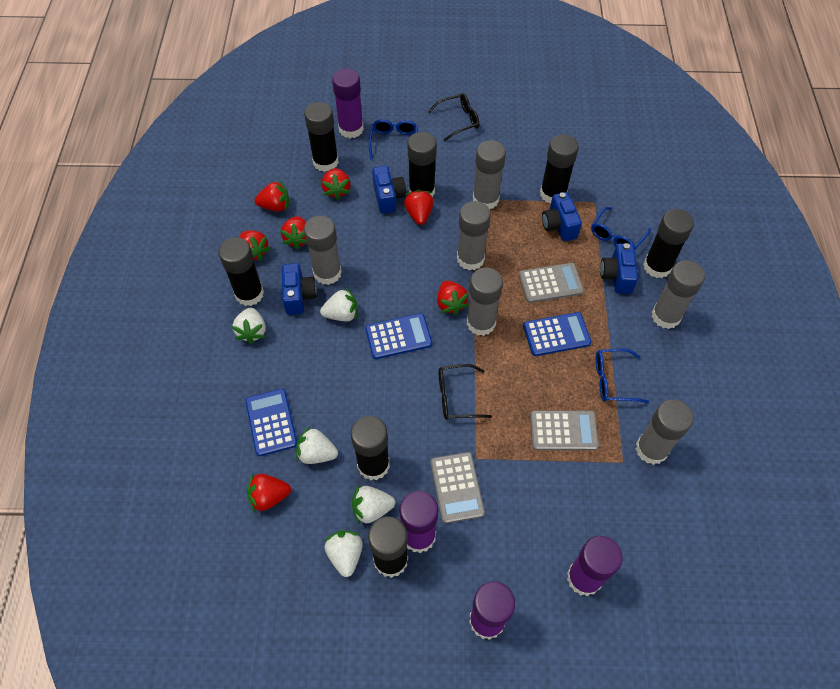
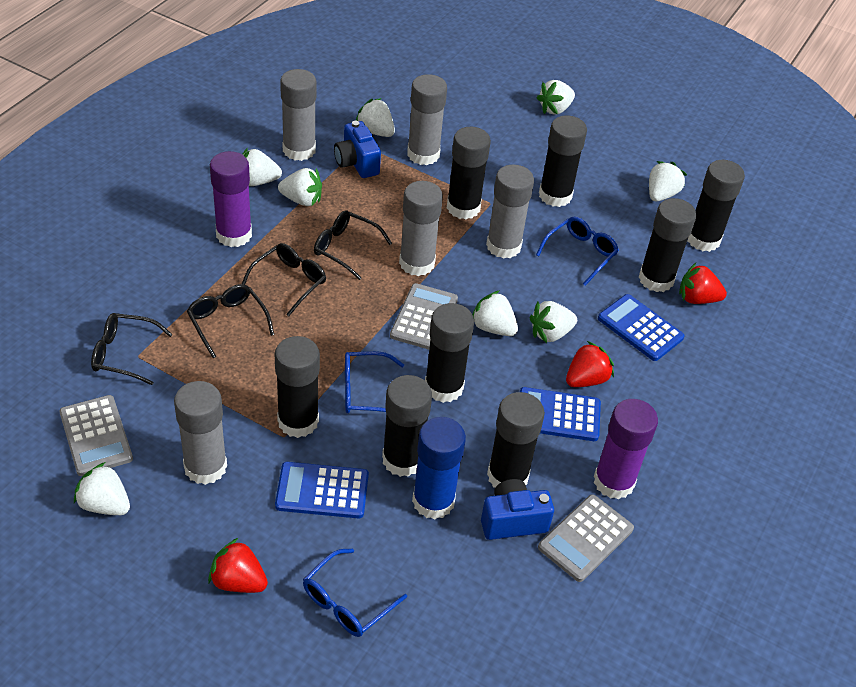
black glasses: 2 -> 4
black glue stick: 7 -> 8
blue camera: 4 -> 2
blue glue stick: 0 -> 1
grey glue stick: 6 -> 5
purple glue stick: 4 -> 2
red strawberry: 7 -> 3
white strawberry: 5 -> 8

